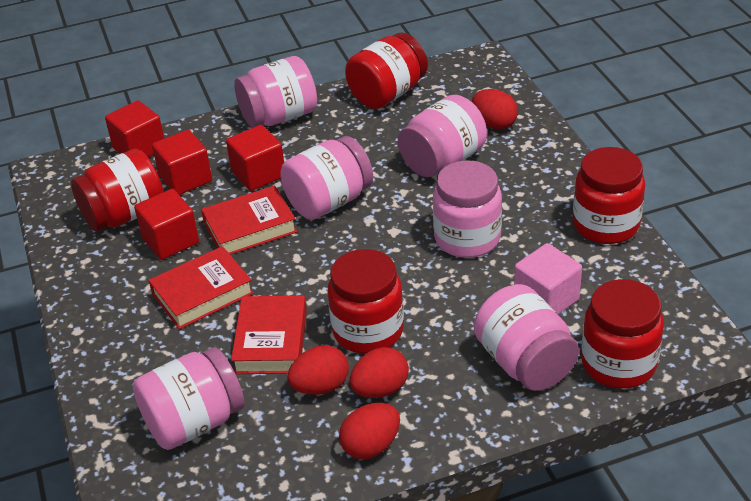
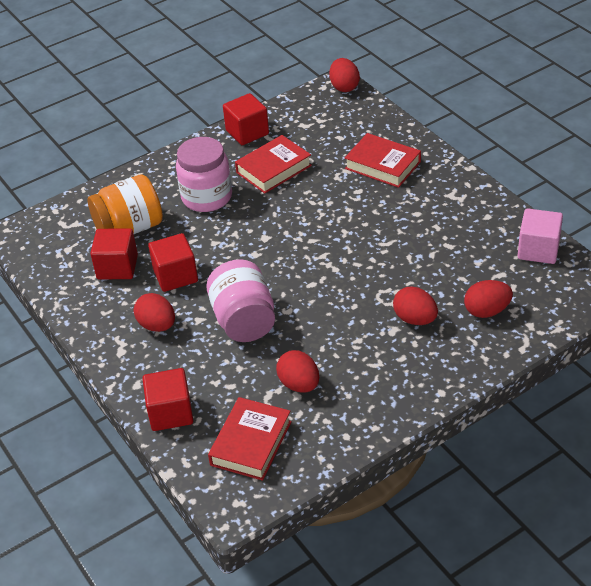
orange jar: 0 -> 1
pink jar: 6 -> 2
red egg: 4 -> 5
red jar: 5 -> 0

